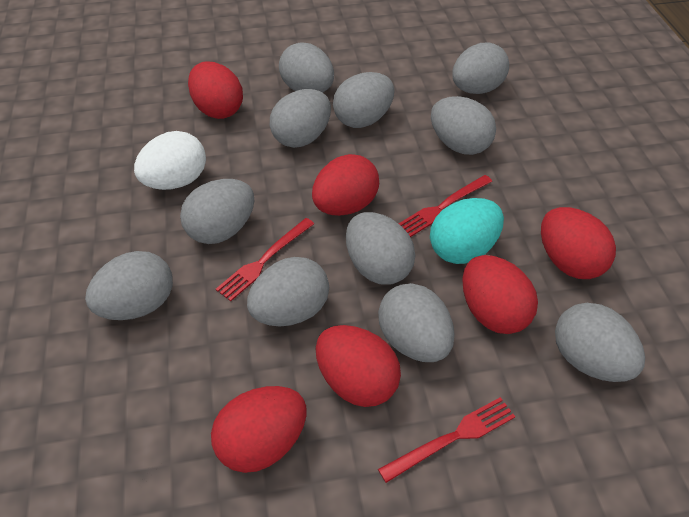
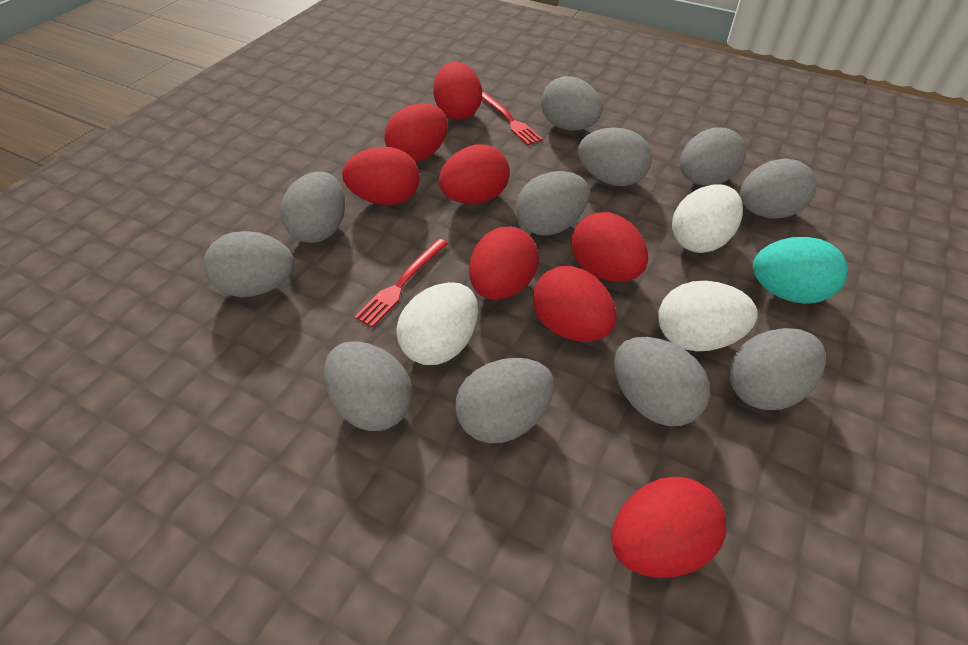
red egg: 6 -> 8
red fork: 3 -> 2
white egg: 1 -> 3

